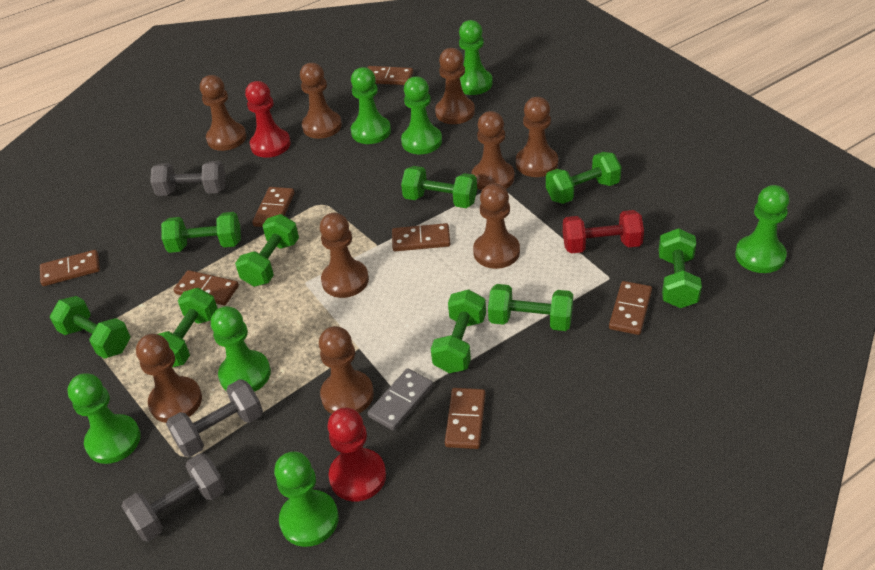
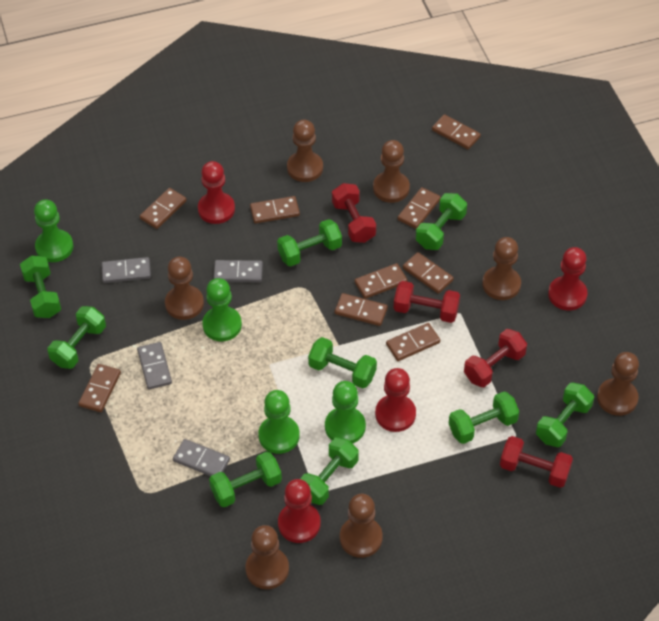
brown domino: 7 -> 9
brown pawn: 9 -> 7
green pawn: 7 -> 4
grey domino: 1 -> 4
grey dumbbell: 3 -> 0
red dumbbell: 1 -> 4
red pawn: 2 -> 4

